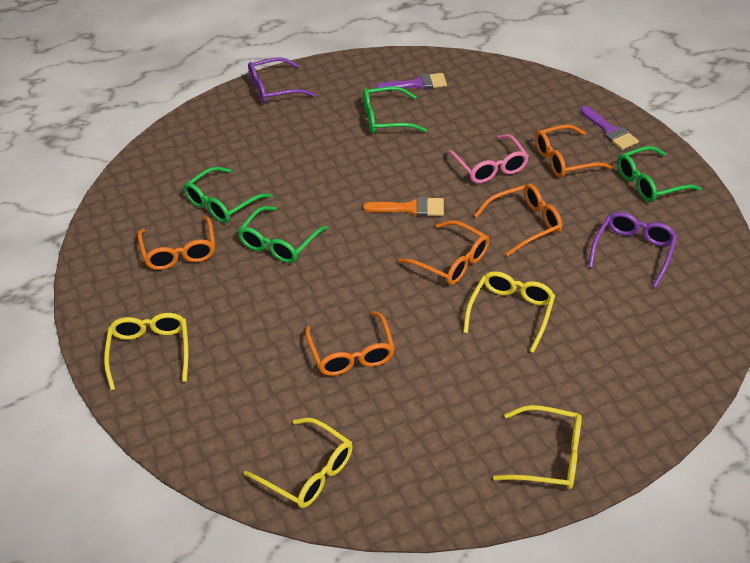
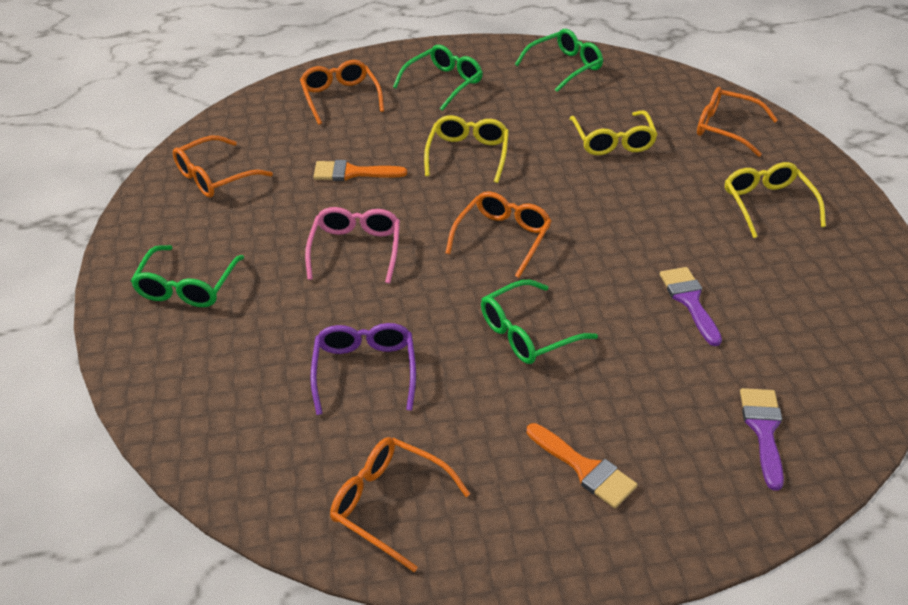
orange brush: 1 -> 2
purple glasses: 2 -> 1
yellow glasses: 4 -> 3

